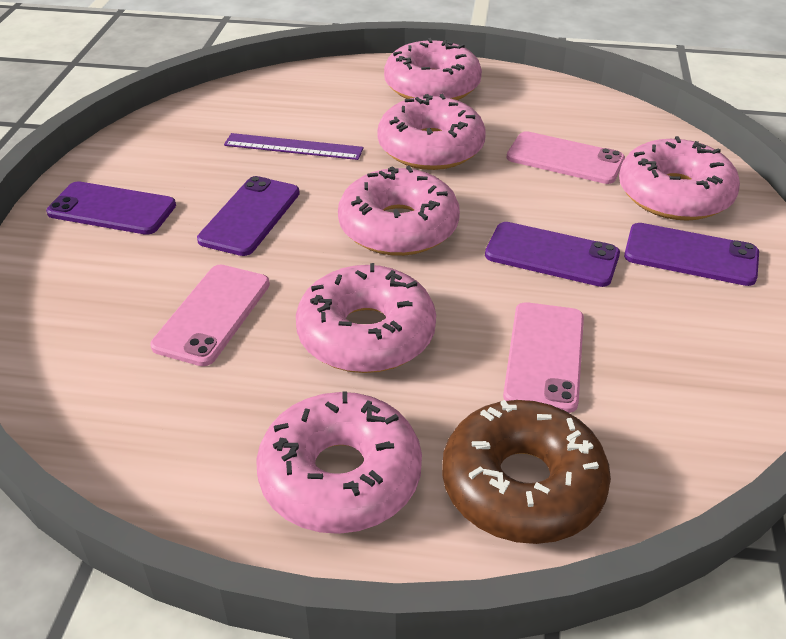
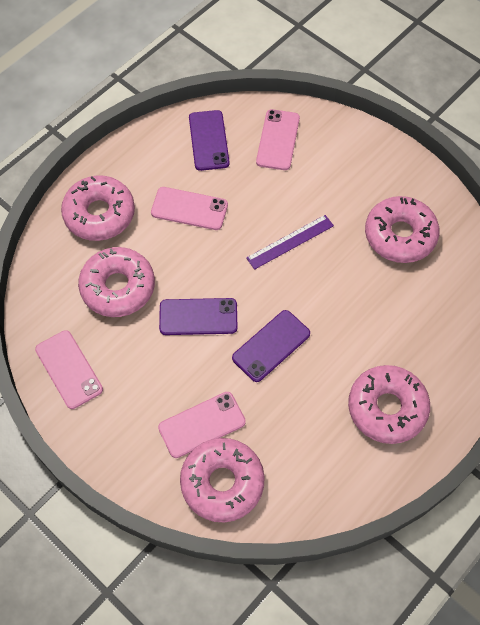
brown donut: 1 -> 0
pink donut: 6 -> 5
pink phone: 3 -> 4
purple phone: 4 -> 3

